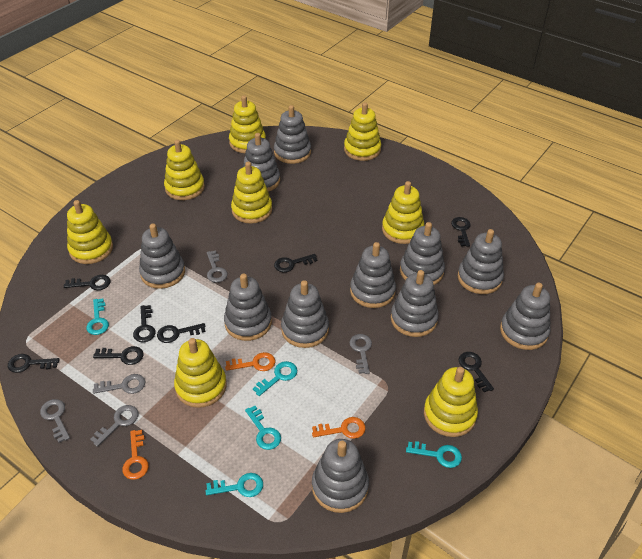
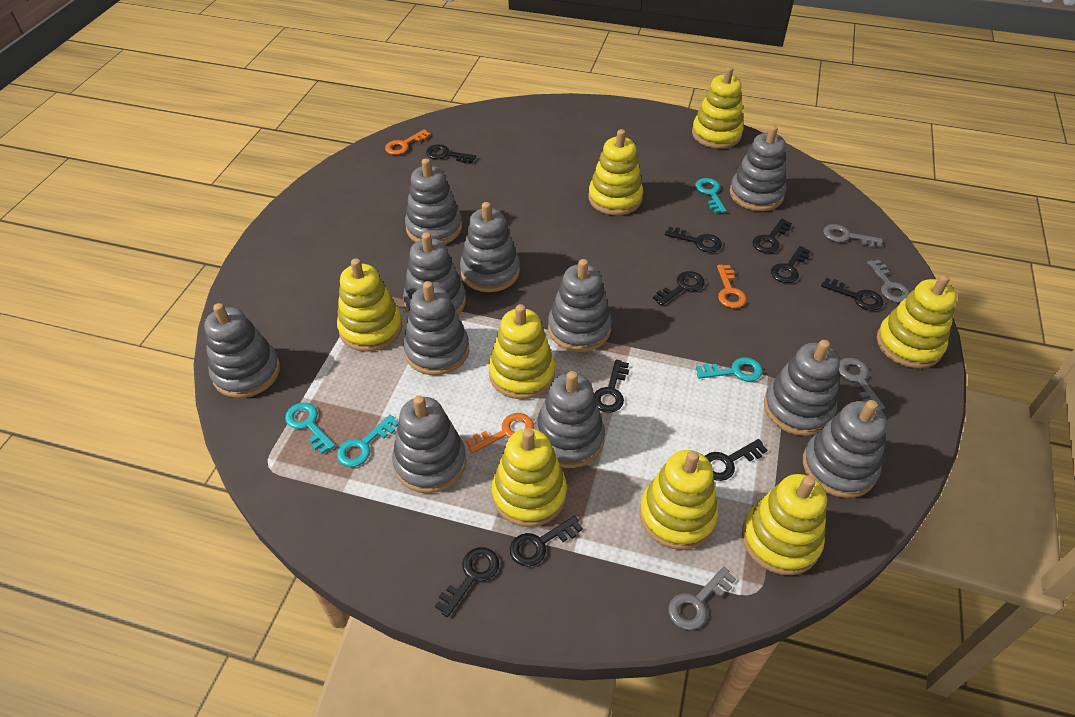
black key: 8 -> 10
grey key: 5 -> 4
turquoise key: 5 -> 4

